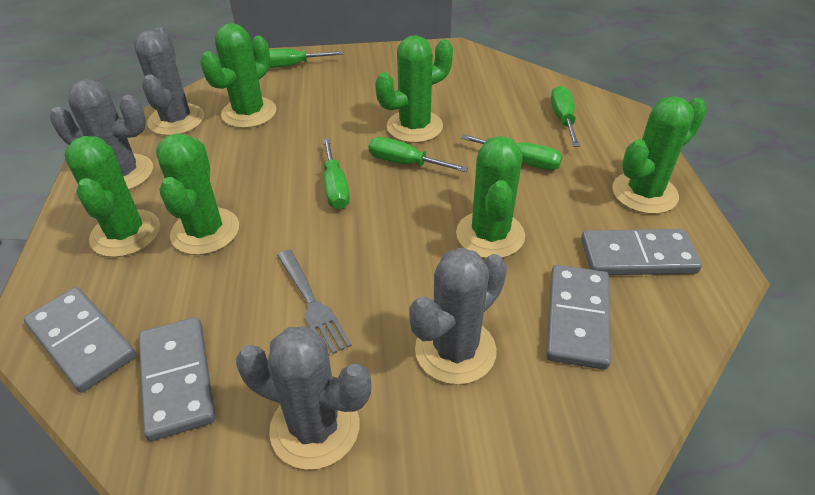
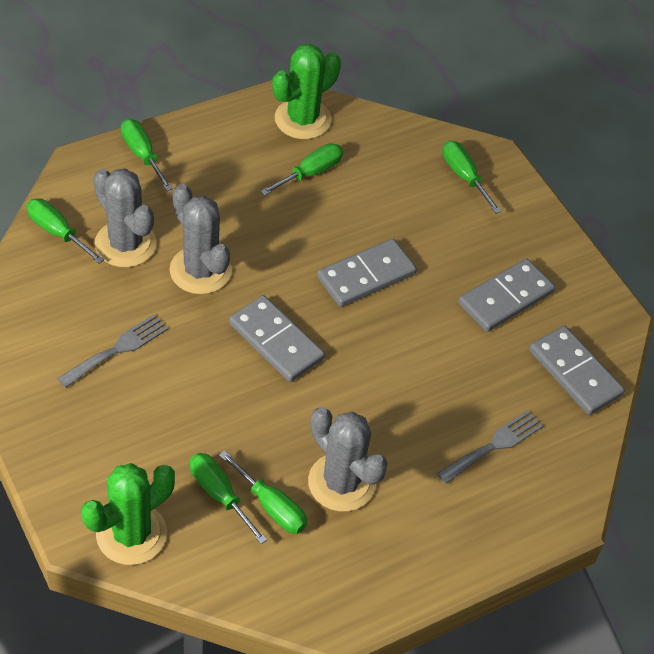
green cactus: 6 -> 2
green screwdriver: 5 -> 6
grey cactus: 4 -> 3
grey fork: 1 -> 2

